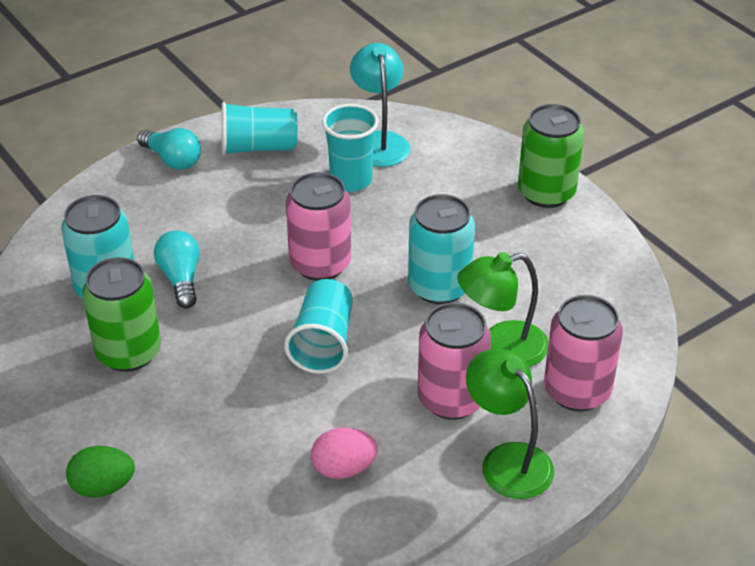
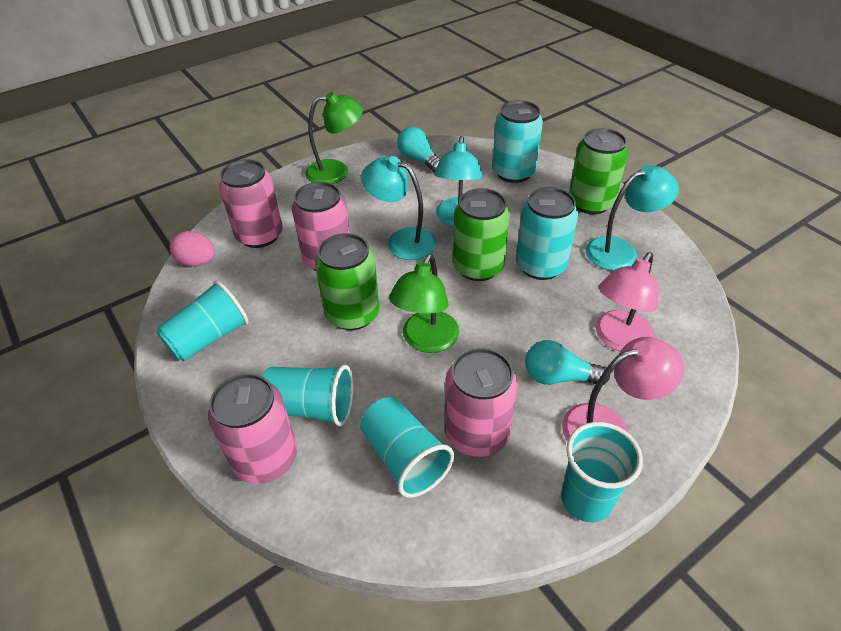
green can: 2 -> 3
green egg: 1 -> 0
pink can: 3 -> 4
pink lamp: 0 -> 2
turquoise cup: 3 -> 4
turquoise lamp: 1 -> 3

